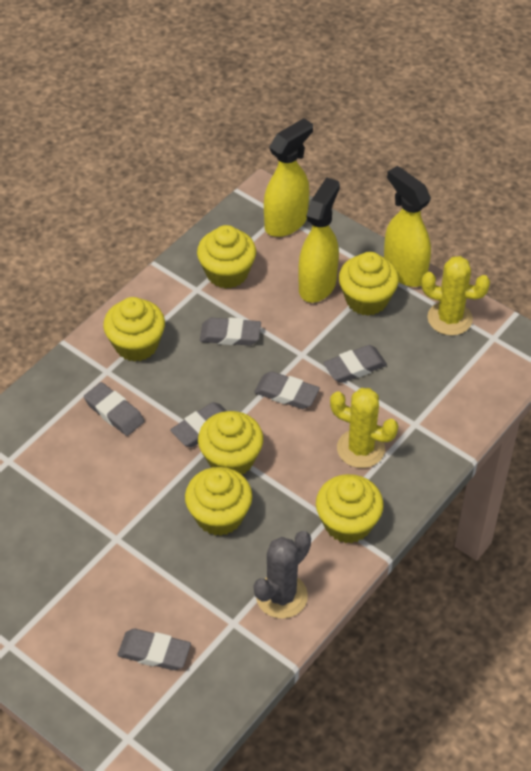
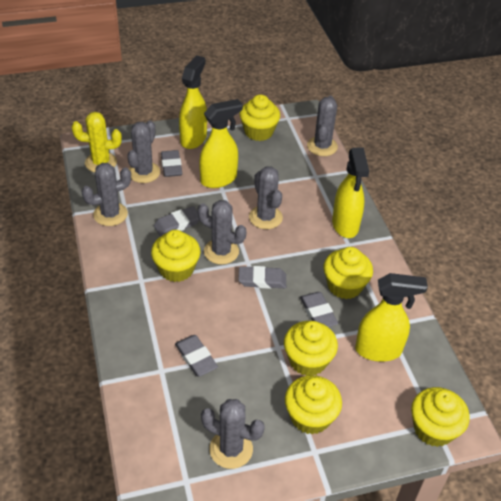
grey cactus: 1 -> 6
grey eraser: 6 -> 5
yellow cactus: 2 -> 1
yellow spray bottle: 3 -> 4

